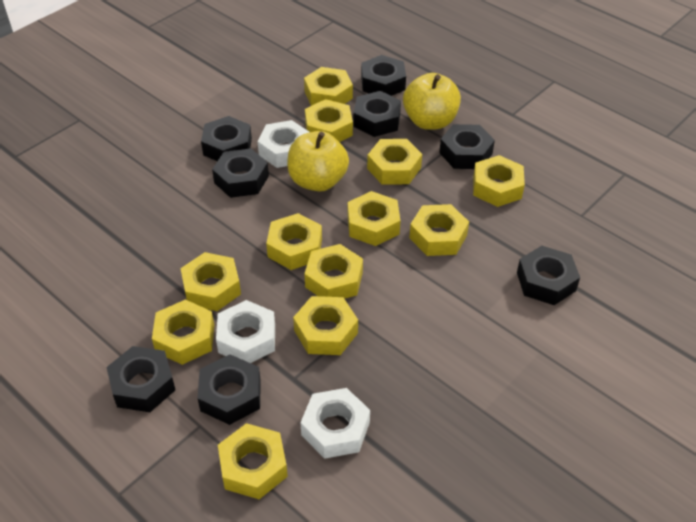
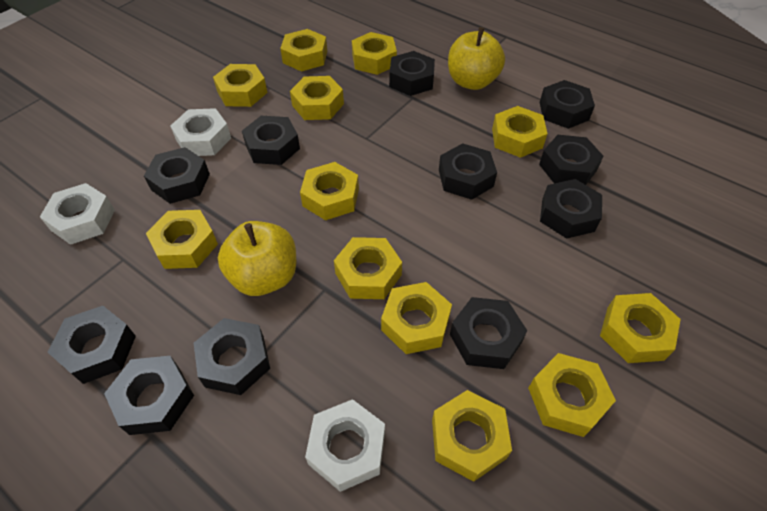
black nut: 8 -> 11

